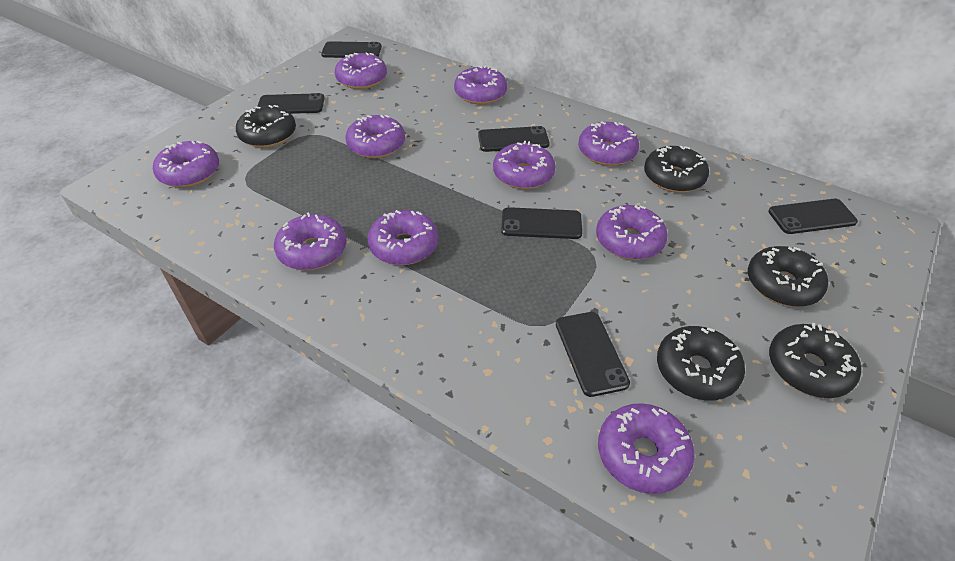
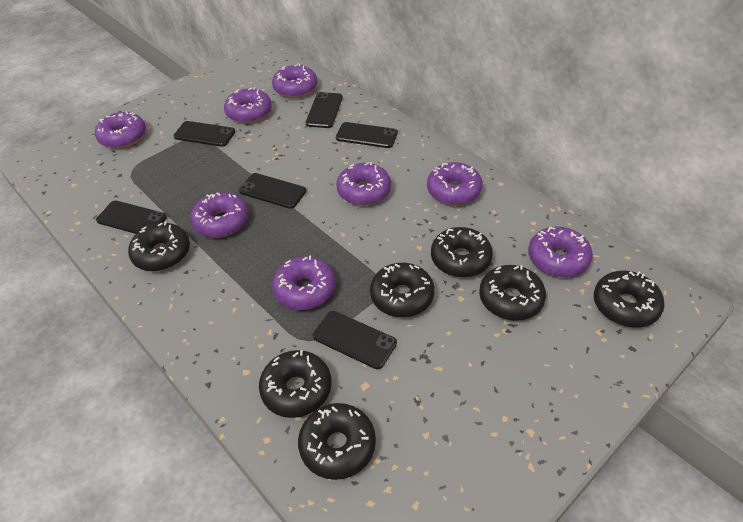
black donut: 5 -> 7
purple donut: 10 -> 8

